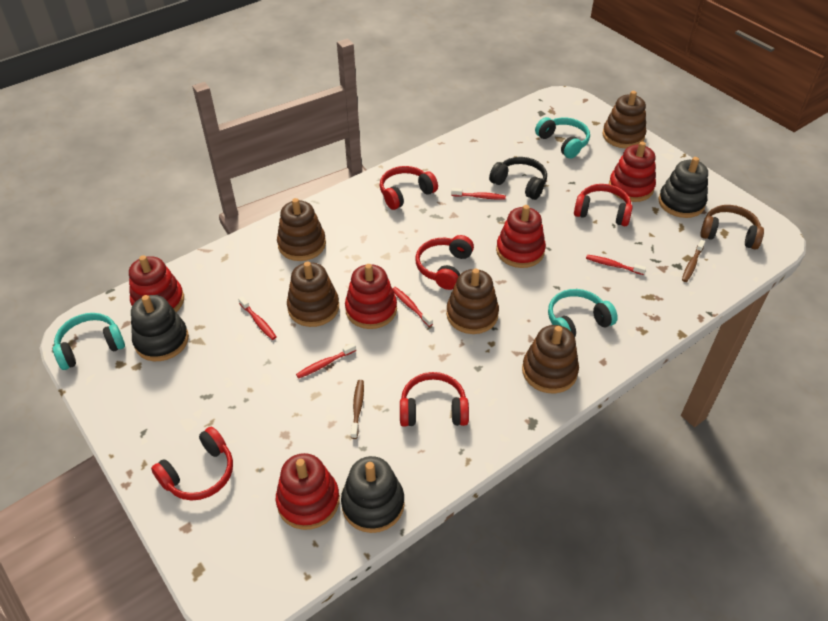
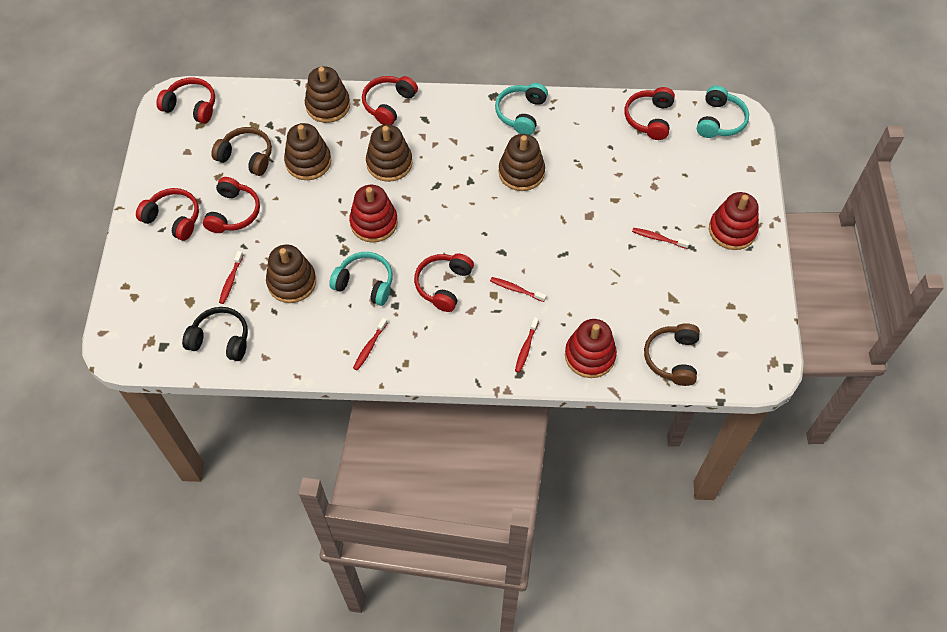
black stacking toy: 3 -> 0
brown headphones: 1 -> 2
brown toothbrush: 2 -> 0
red headphones: 5 -> 6
red stacking toy: 5 -> 3

